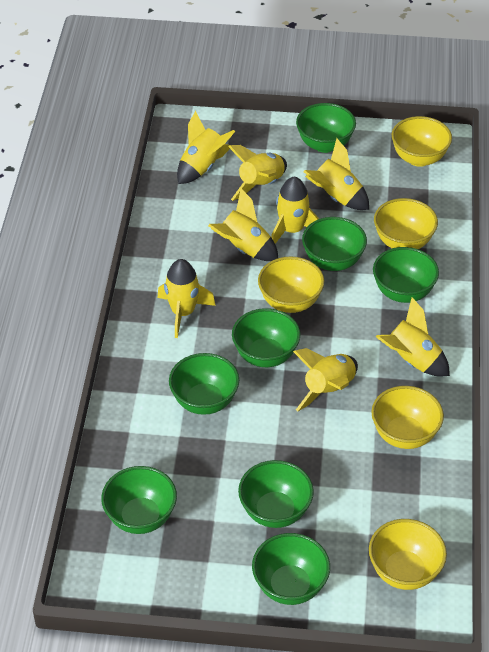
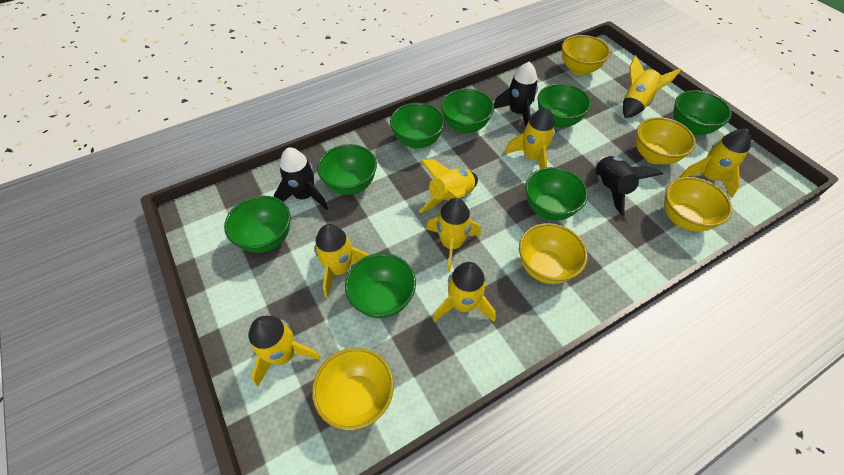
black rocket: 0 -> 3

